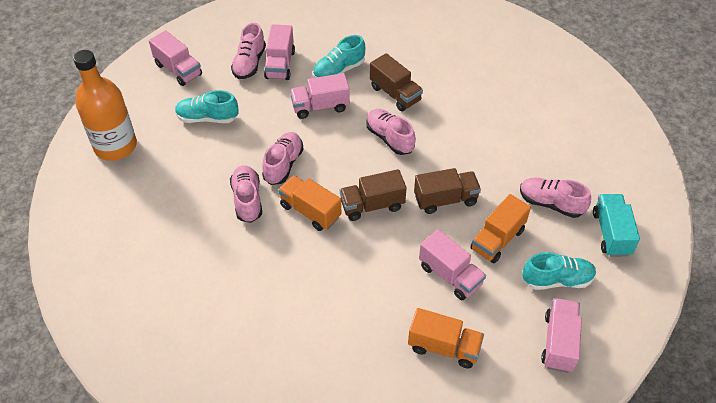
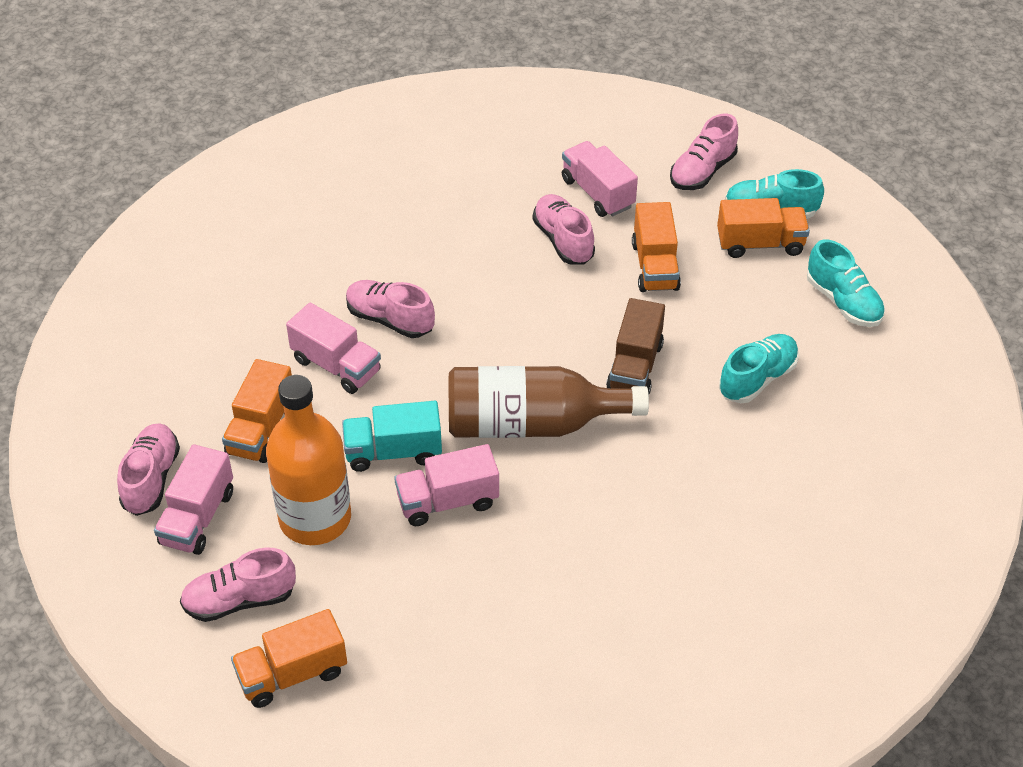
brown bottle: 0 -> 1
brown truck: 3 -> 1
orange truck: 3 -> 4
pink truck: 5 -> 4

